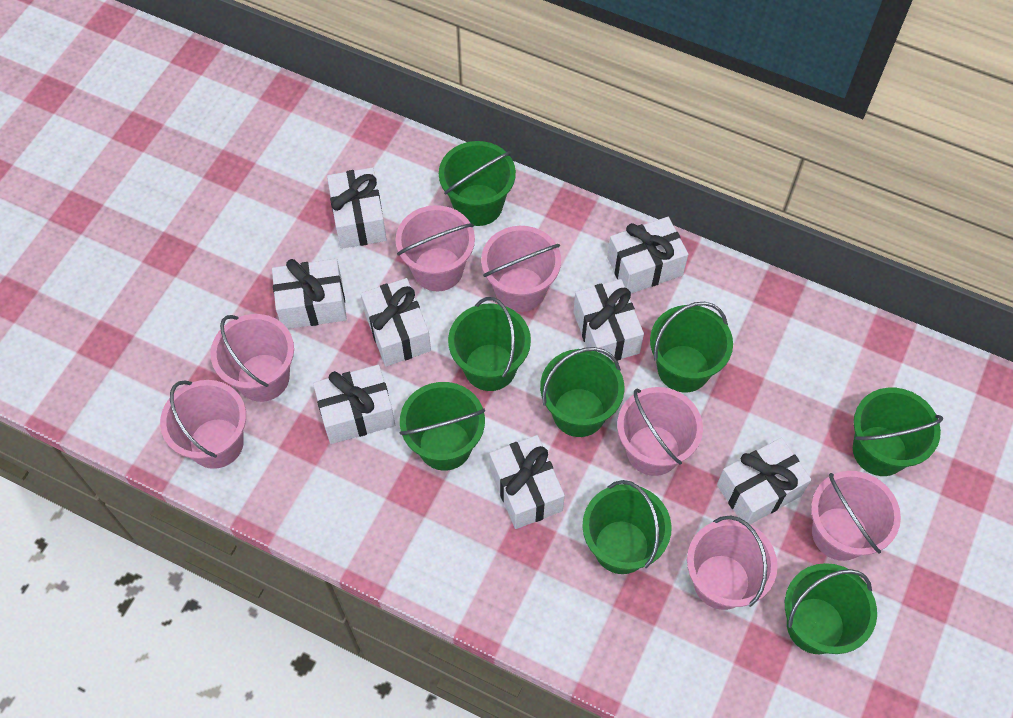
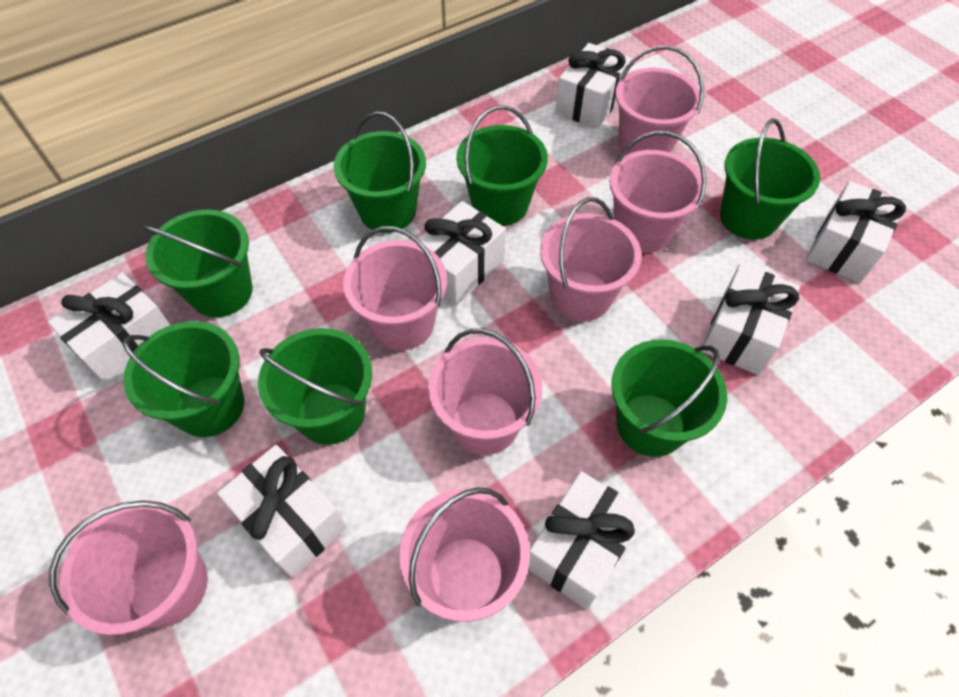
green bucket: 8 -> 7
white gift: 8 -> 7

